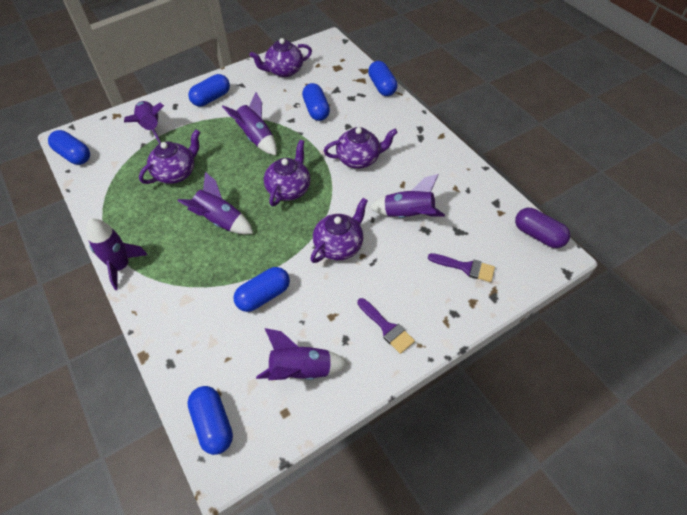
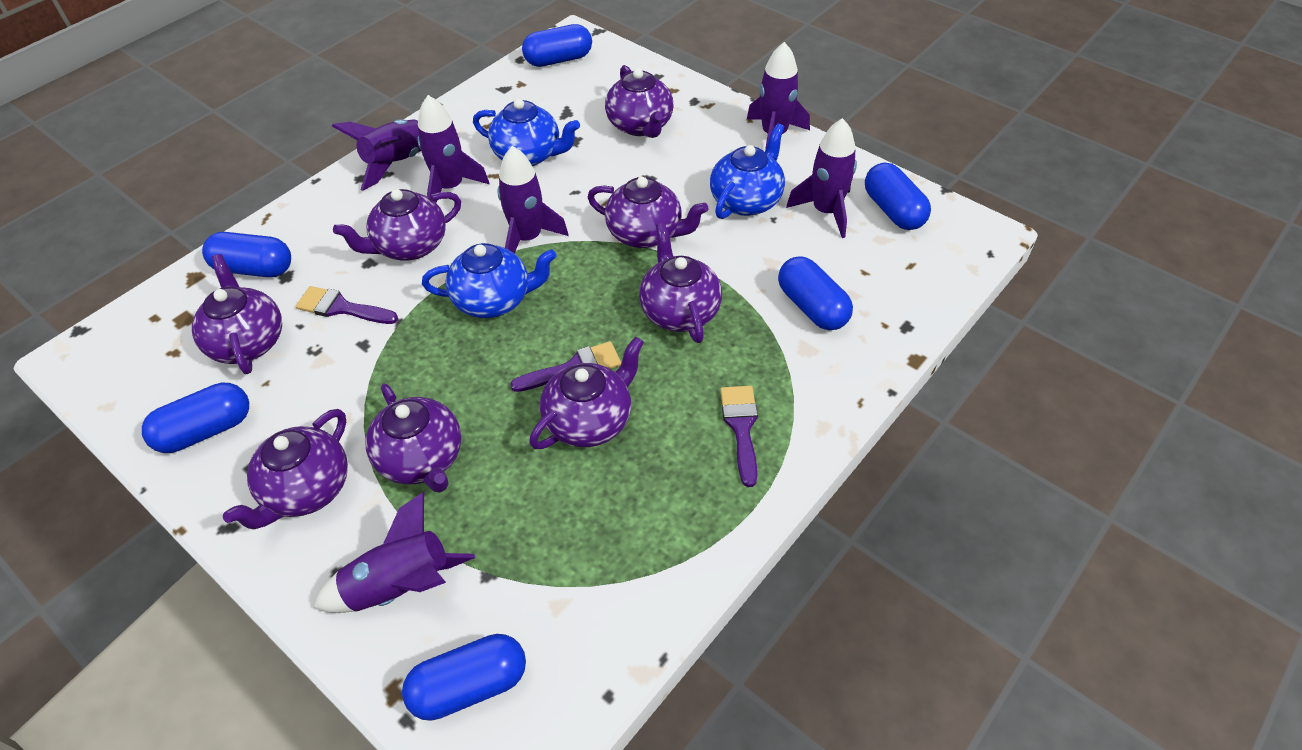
blue teapot: 0 -> 3
purple brush: 2 -> 3
purple capsule: 1 -> 0
purple teapot: 5 -> 8

